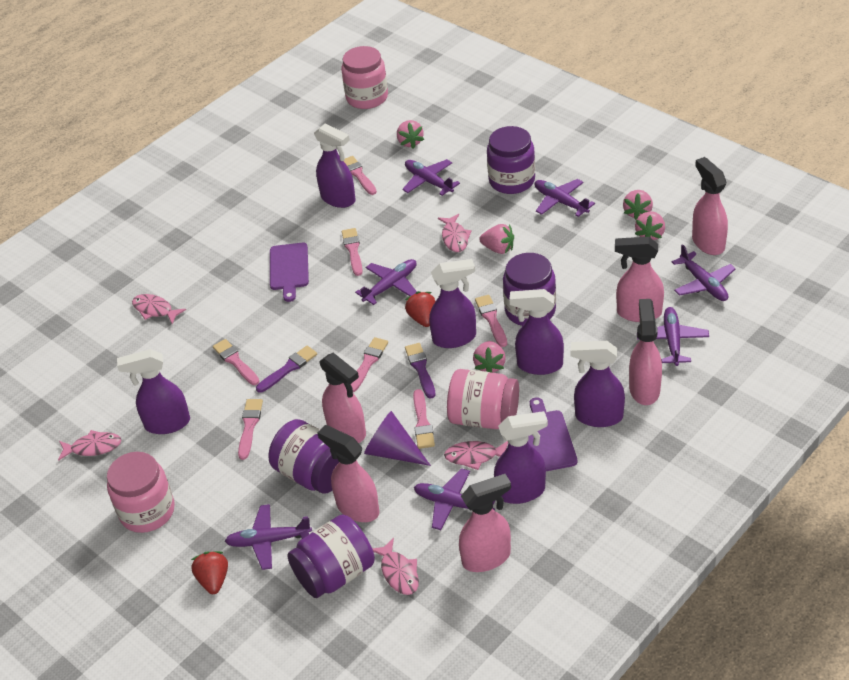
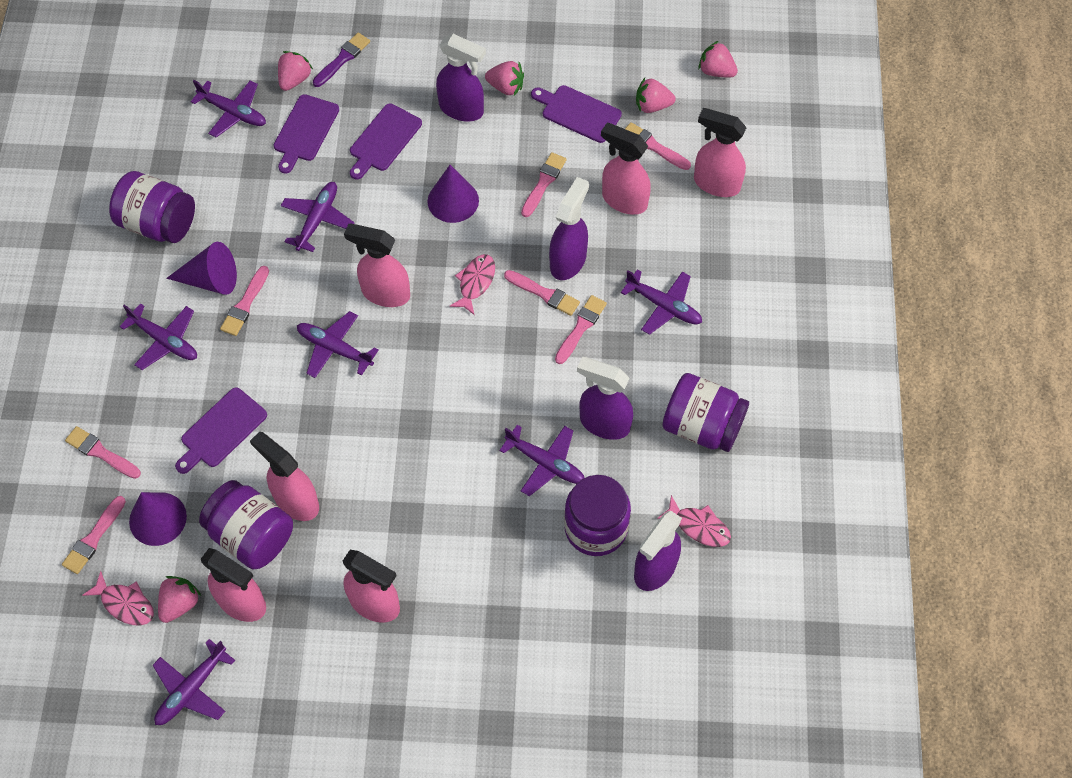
pink fish: 5 -> 3
pink jar: 3 -> 0
purple brush: 2 -> 1
purple cone: 1 -> 3
purple cutting board: 2 -> 4
purple spray bottle: 6 -> 4
red strawberry: 2 -> 0

